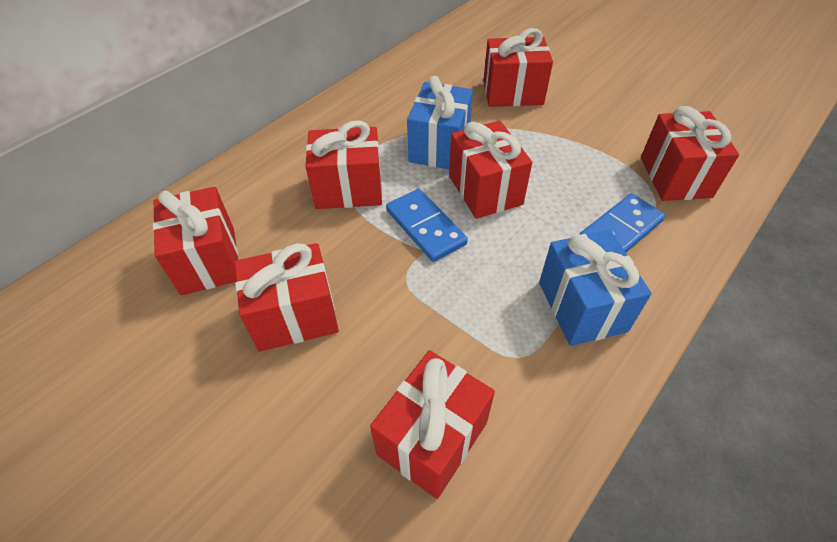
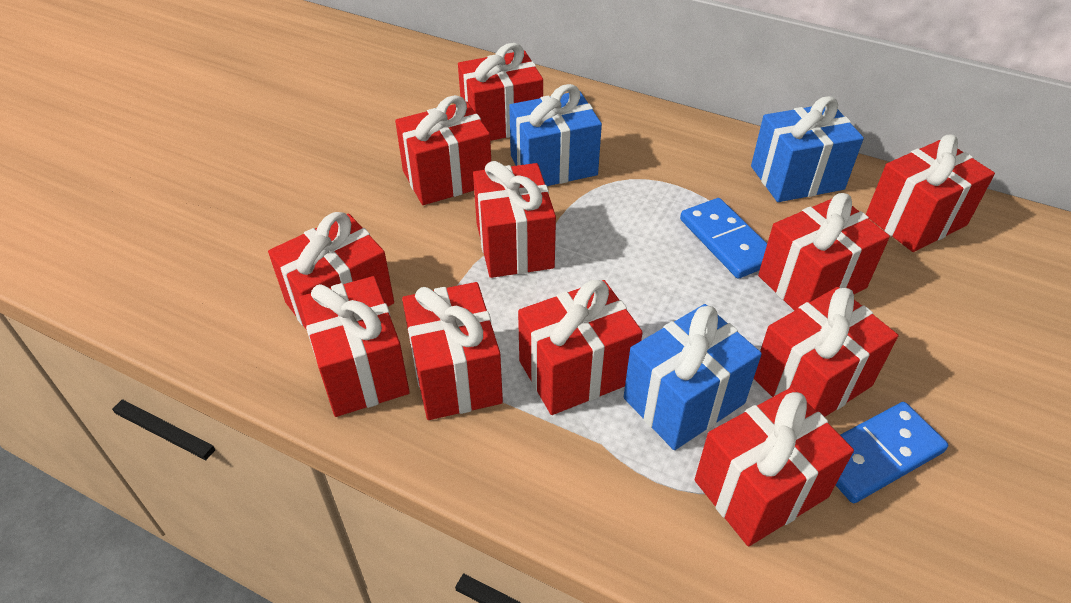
blue gift: 2 -> 3
red gift: 7 -> 11

